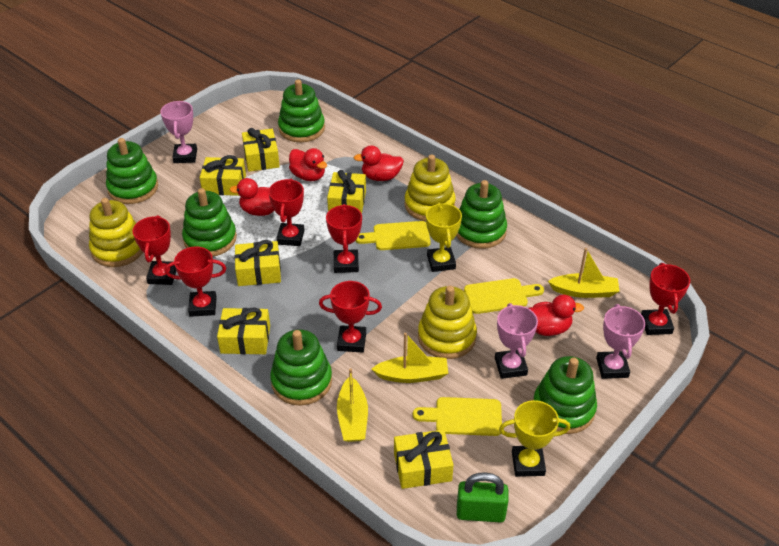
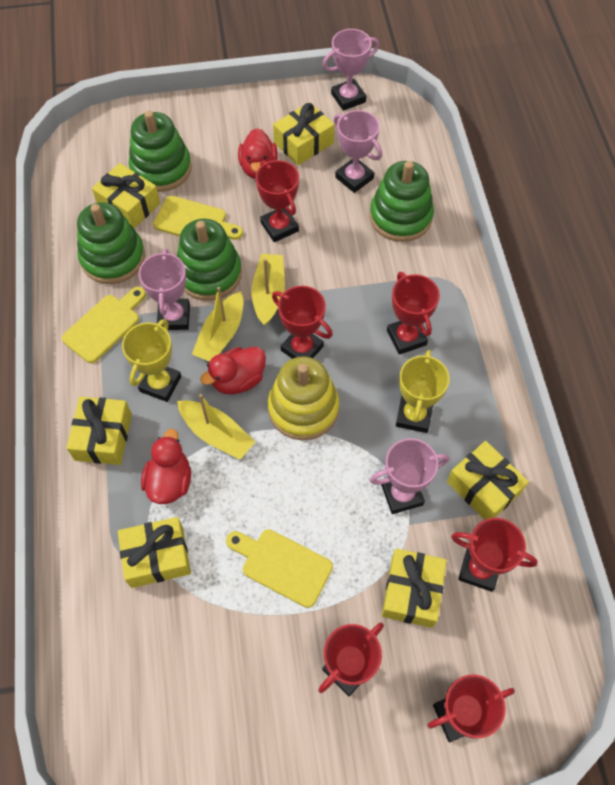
green padlock: 1 -> 0
green stacking toy: 6 -> 4
pink trophy: 3 -> 4
red duck: 4 -> 3
yellow stacking toy: 3 -> 1

